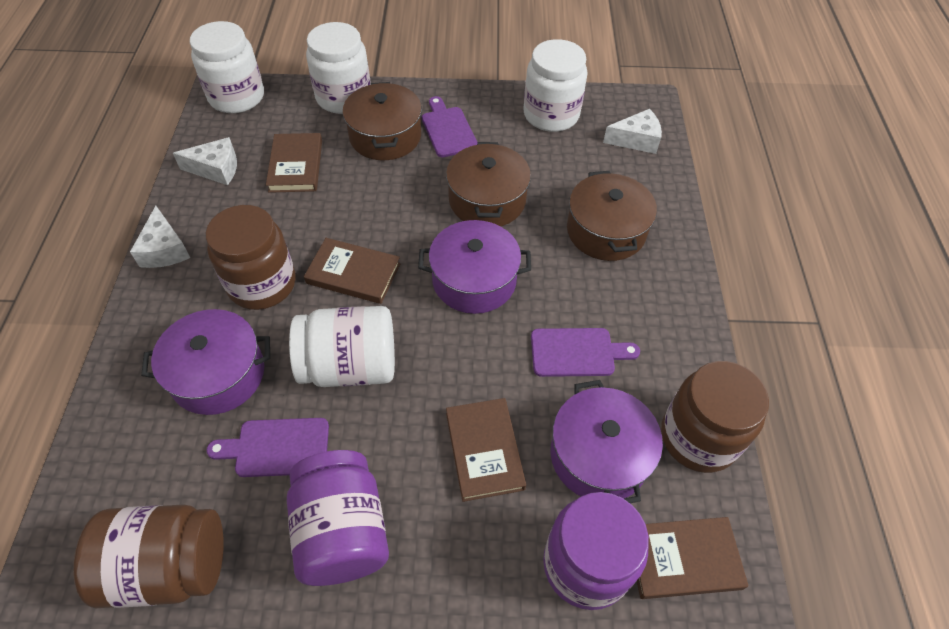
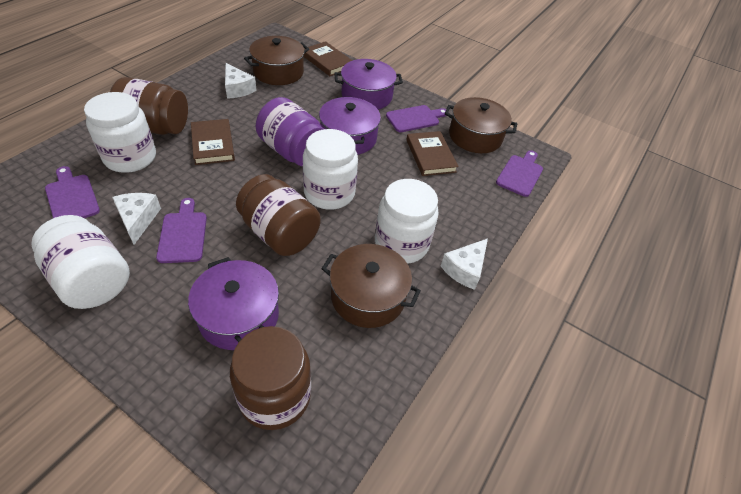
brown book: 4 -> 3
purple cutting board: 3 -> 4
purple jar: 2 -> 1

